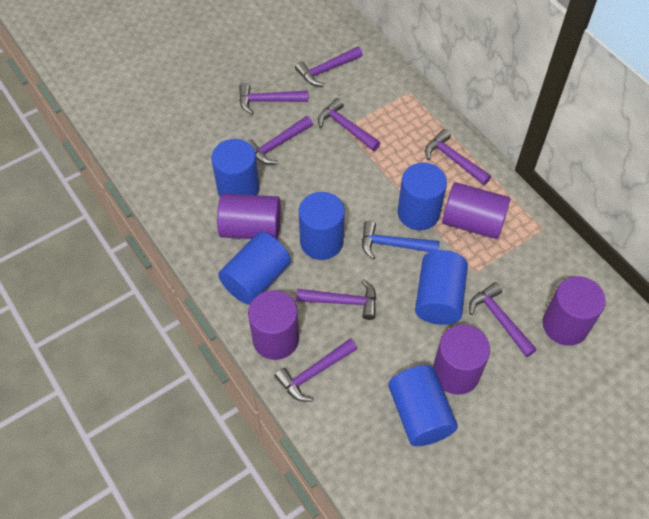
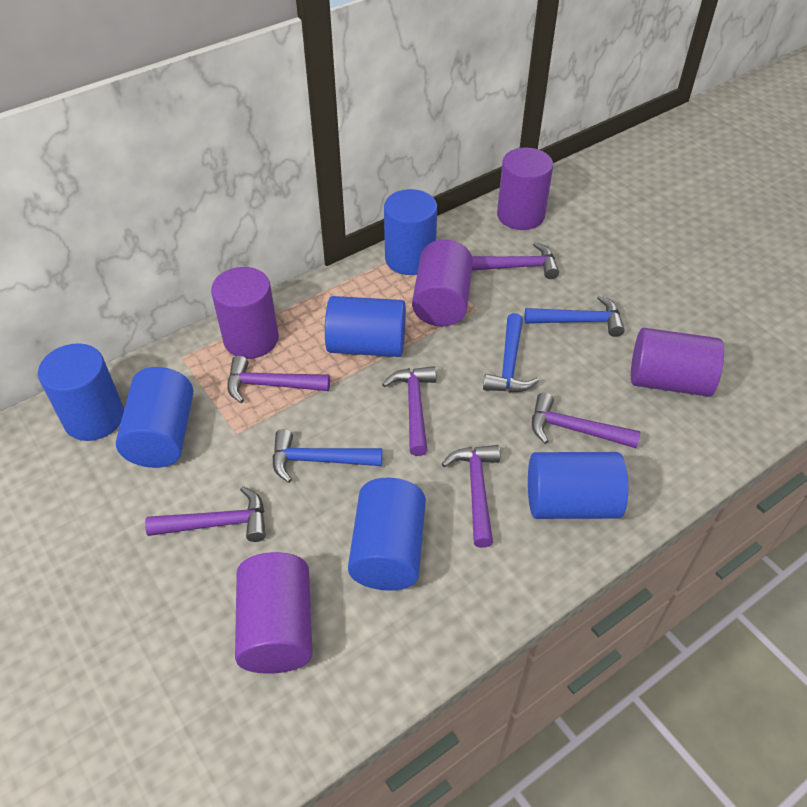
blue hammer: 1 -> 3
purple hammer: 8 -> 6

